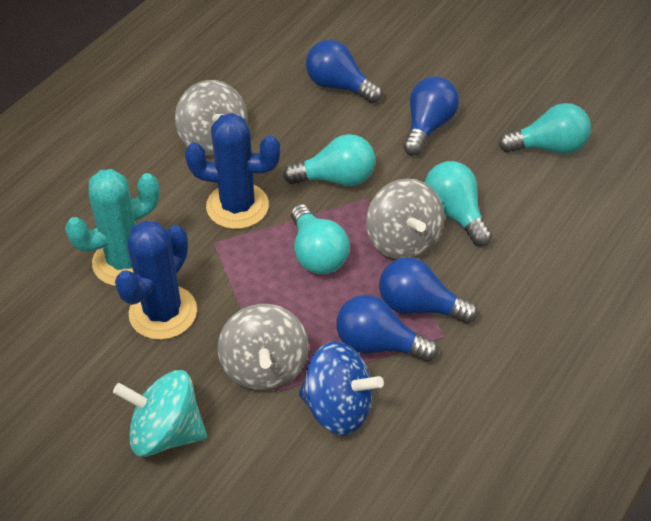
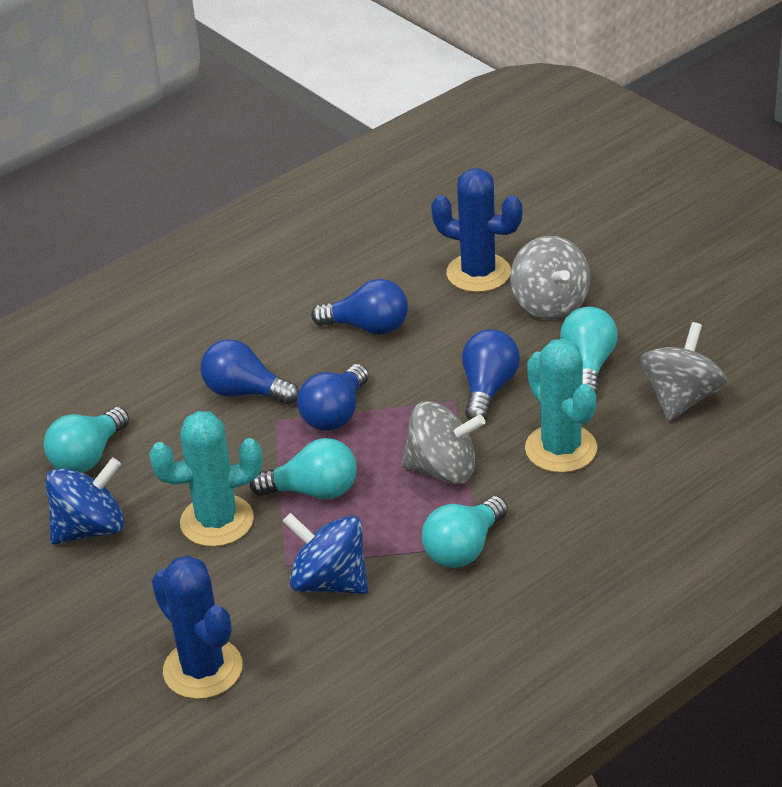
blue spinning top: 1 -> 2
turquoise cactus: 1 -> 2
turquoise spinning top: 1 -> 0

